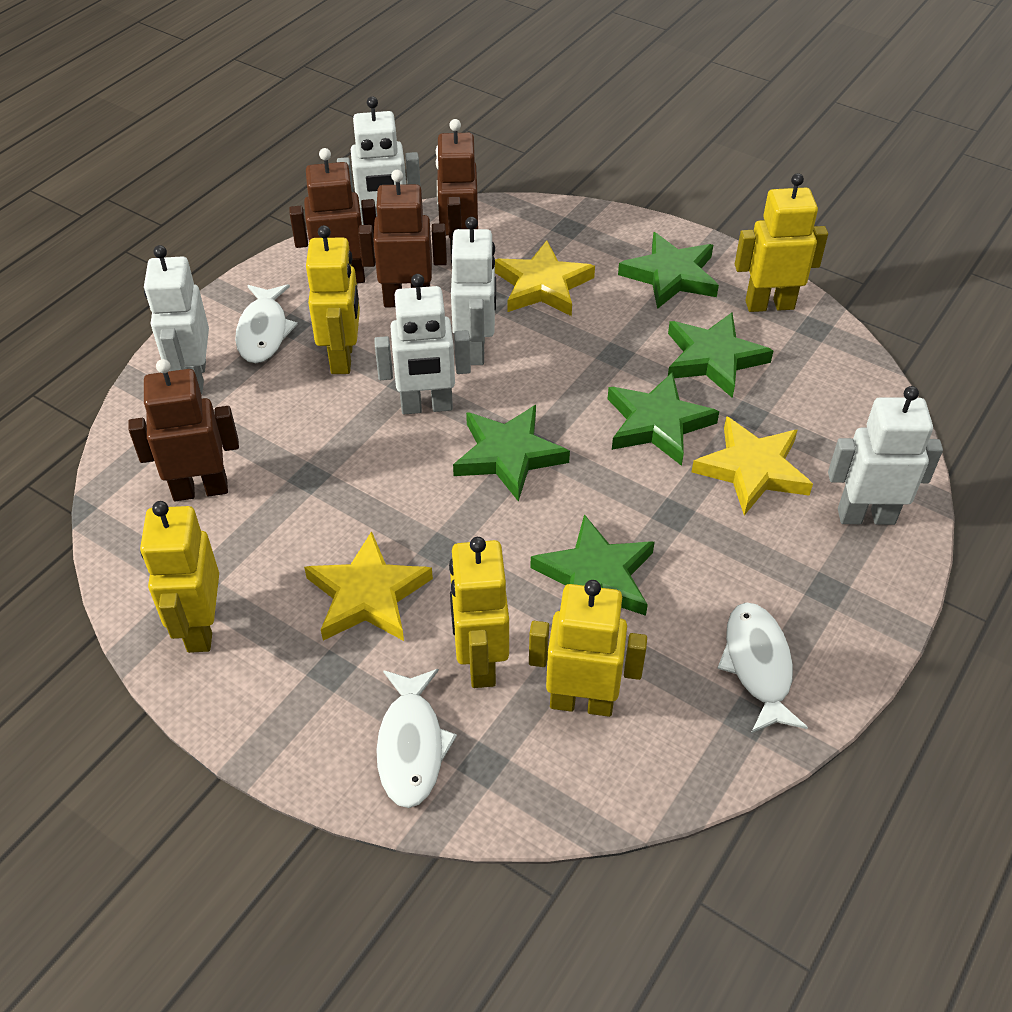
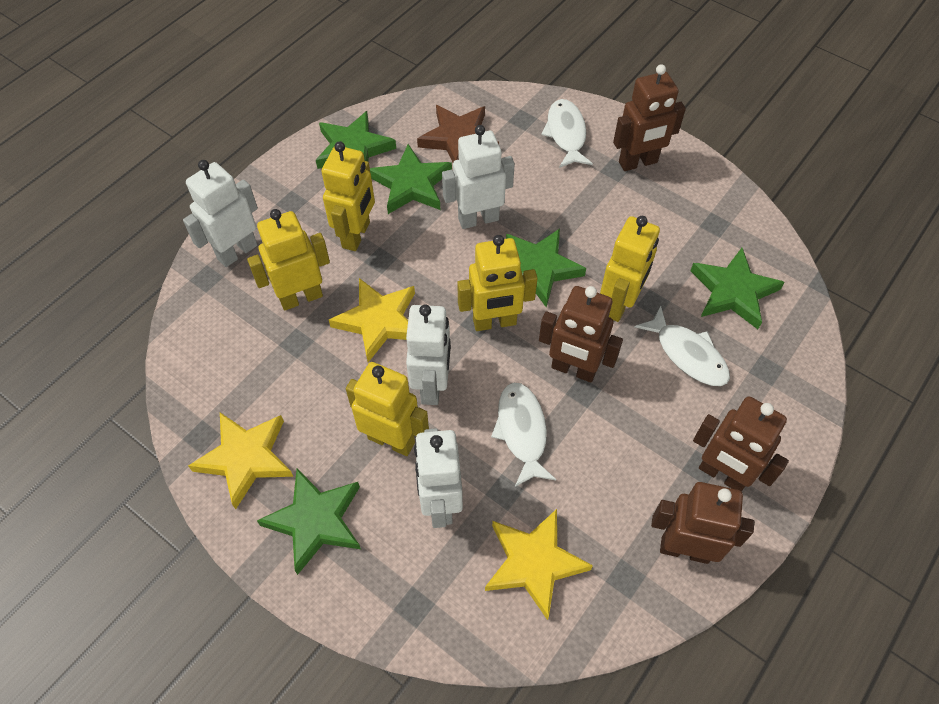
brown star: 0 -> 1
white robot: 5 -> 4

